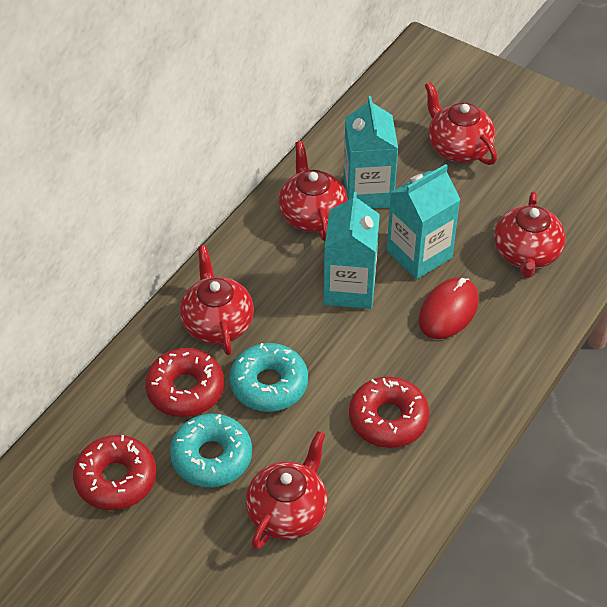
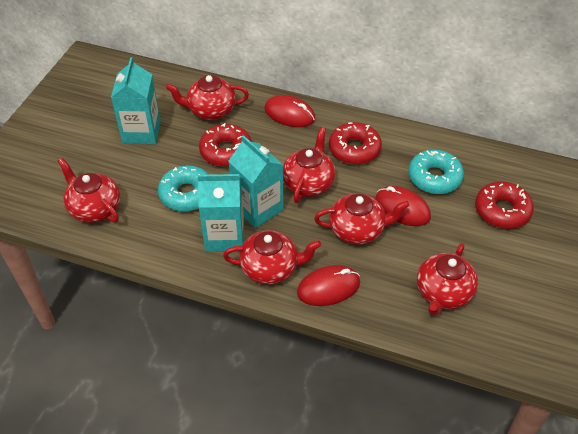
red mouse: 1 -> 3
red teapot: 5 -> 6

